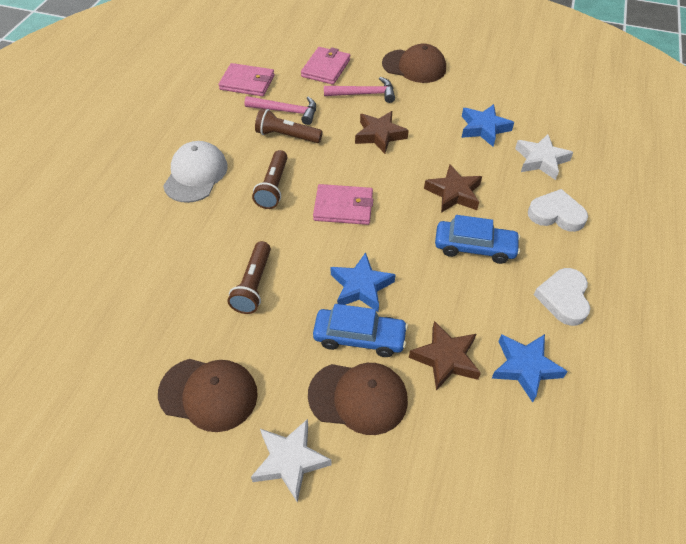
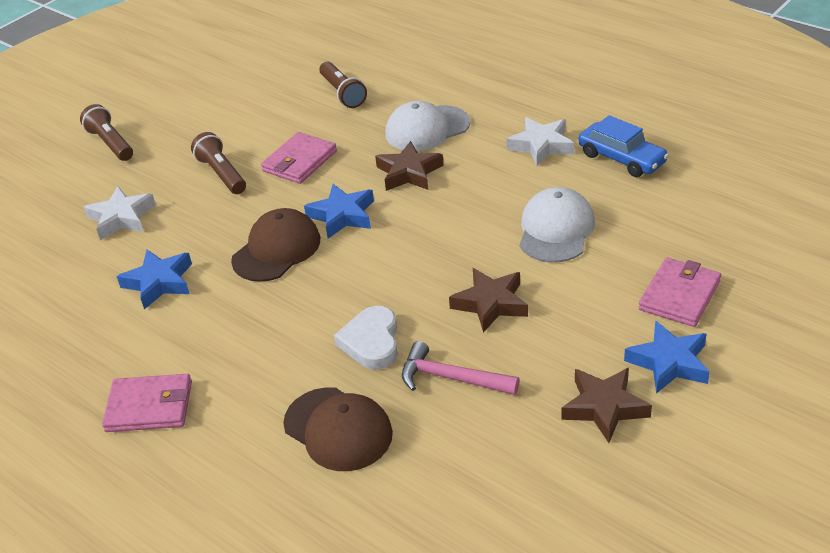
blue car: 2 -> 1
brown cap: 3 -> 2
pink hammer: 2 -> 1
white cap: 1 -> 2
white heart: 2 -> 1

